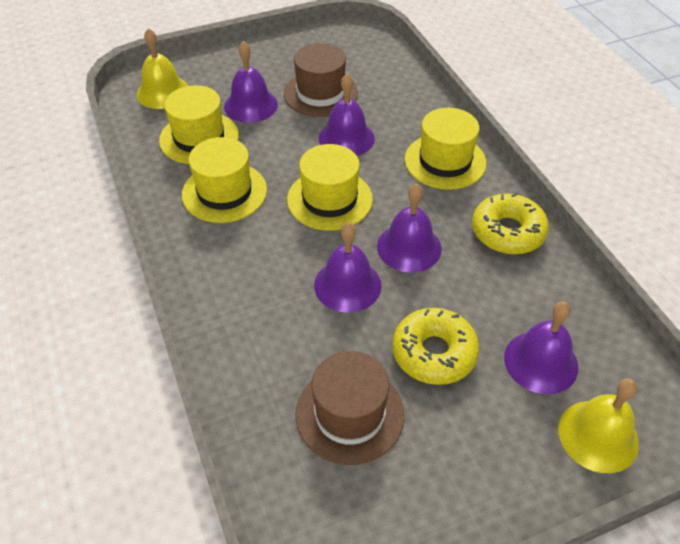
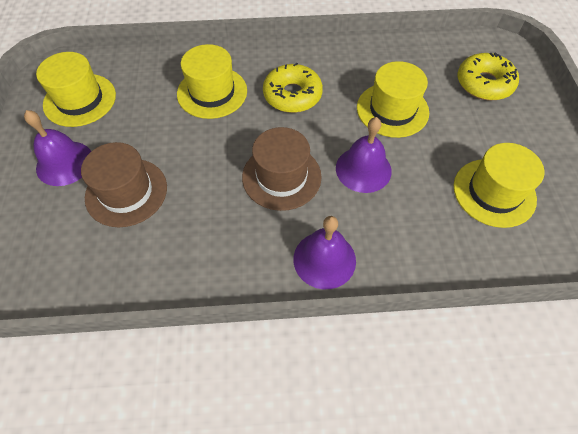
purple bell: 5 -> 3
yellow bell: 2 -> 0

